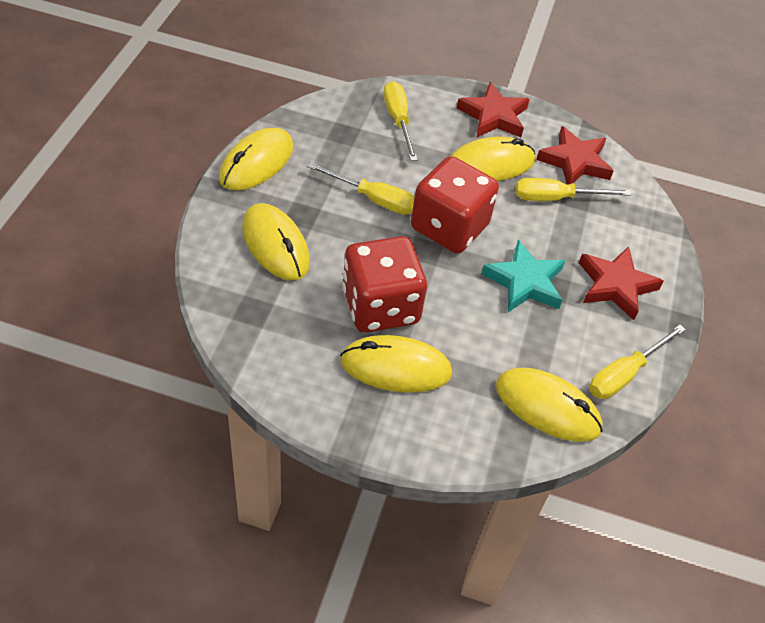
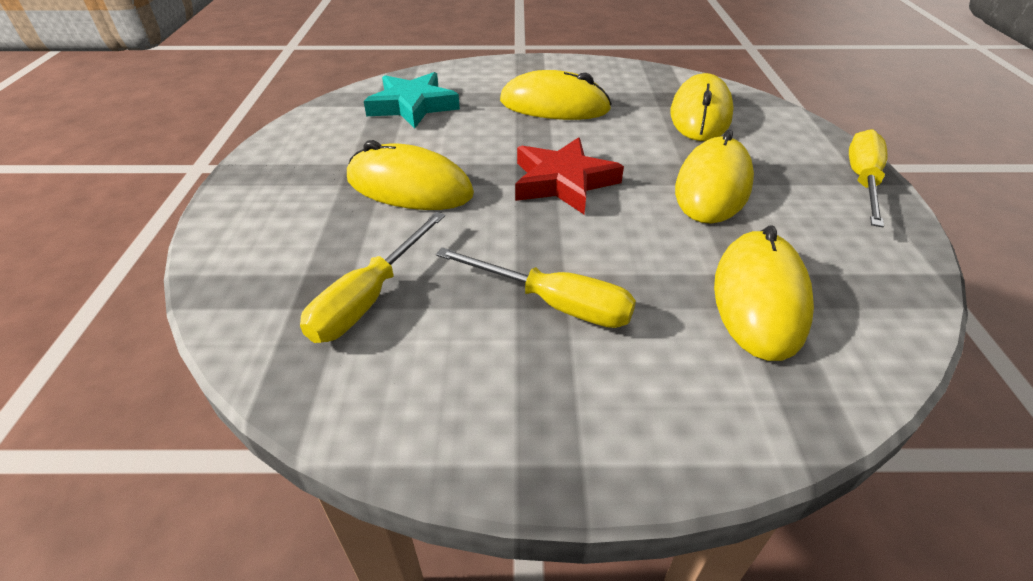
red dice: 2 -> 0
red star: 3 -> 1
yellow screwdriver: 4 -> 3

